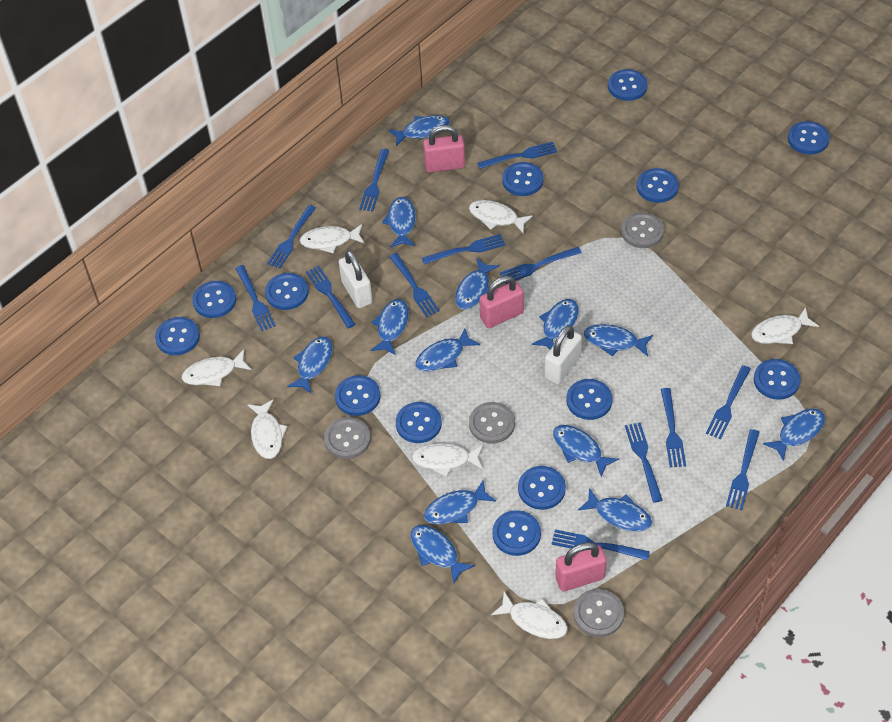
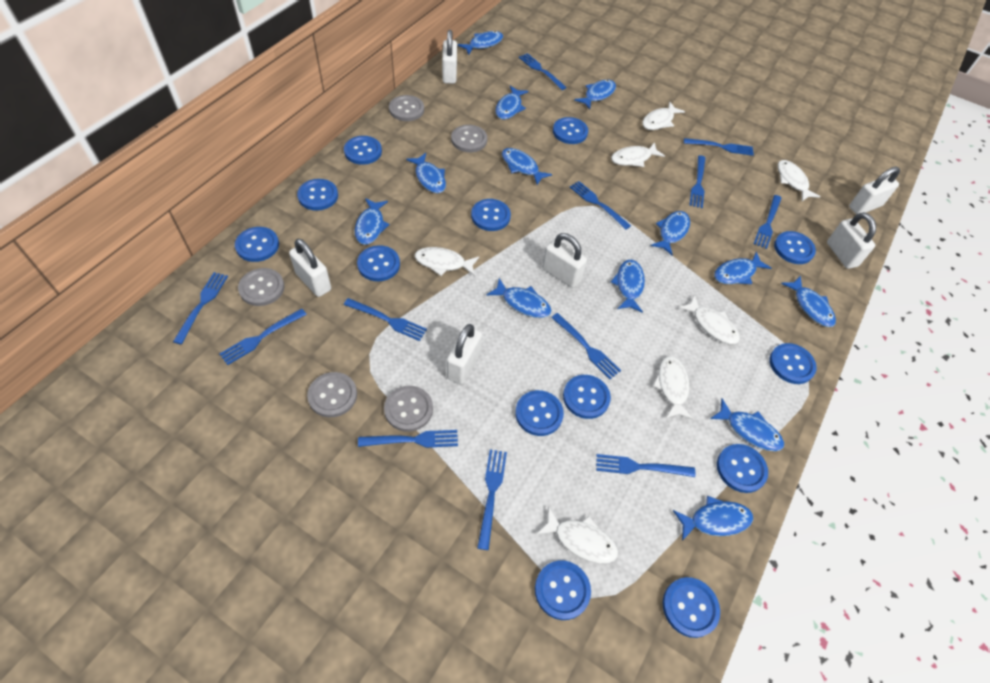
blue fork: 13 -> 12
grey button: 4 -> 5
pink padlock: 3 -> 0
white padlock: 2 -> 6

